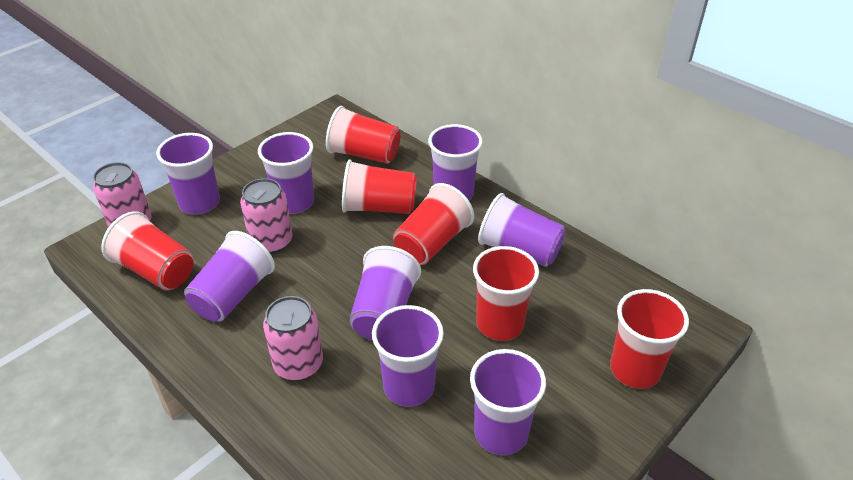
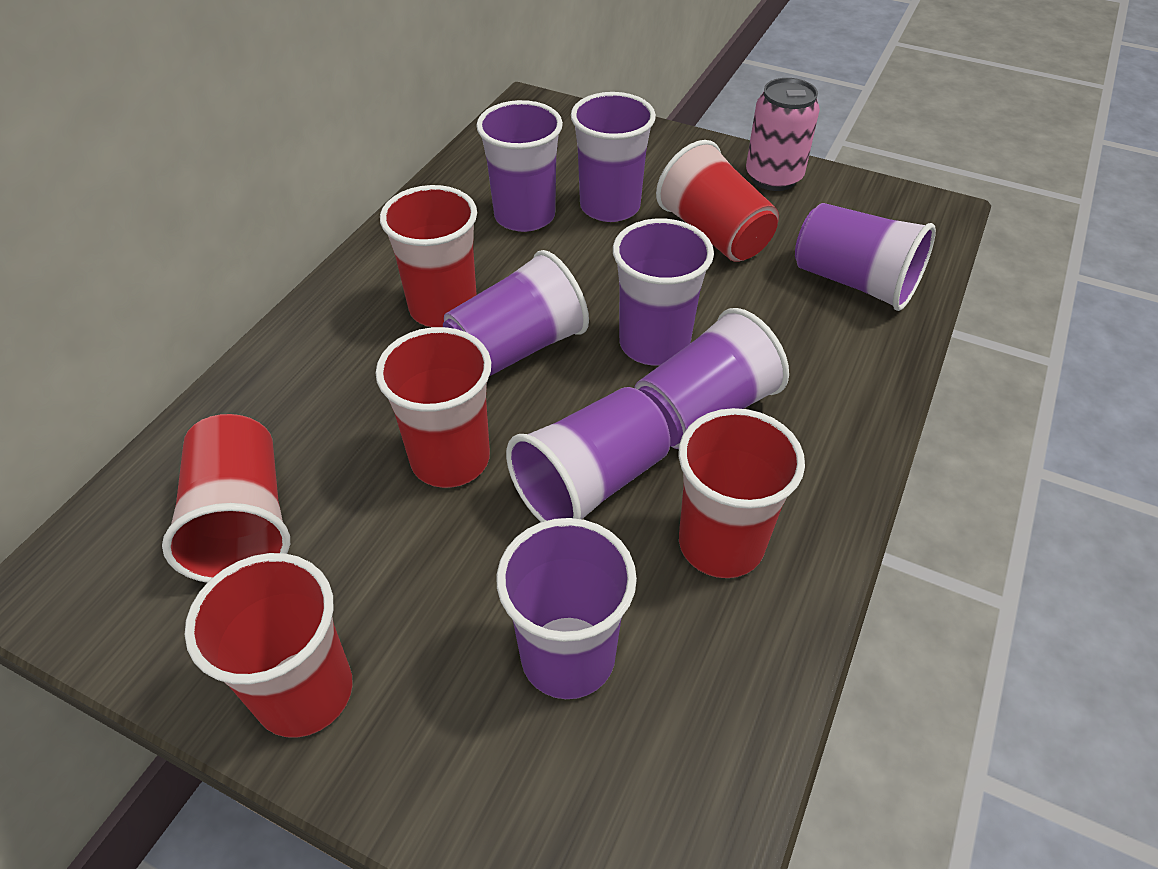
pink can: 3 -> 1

